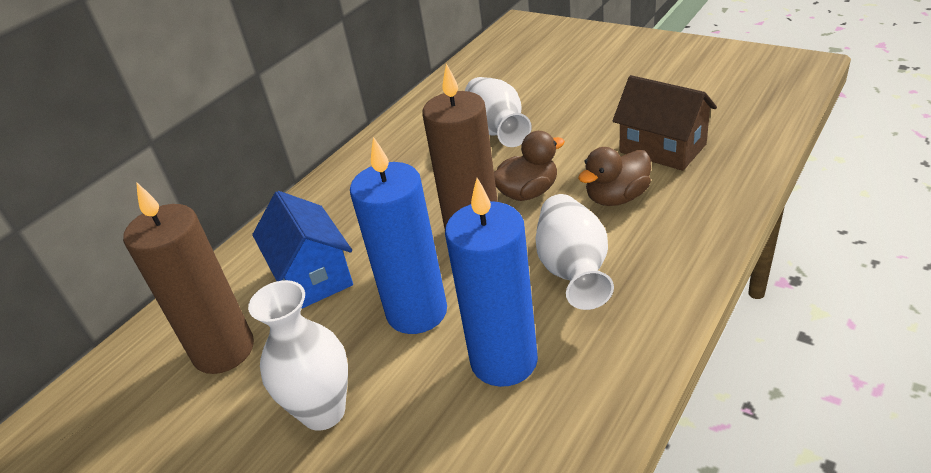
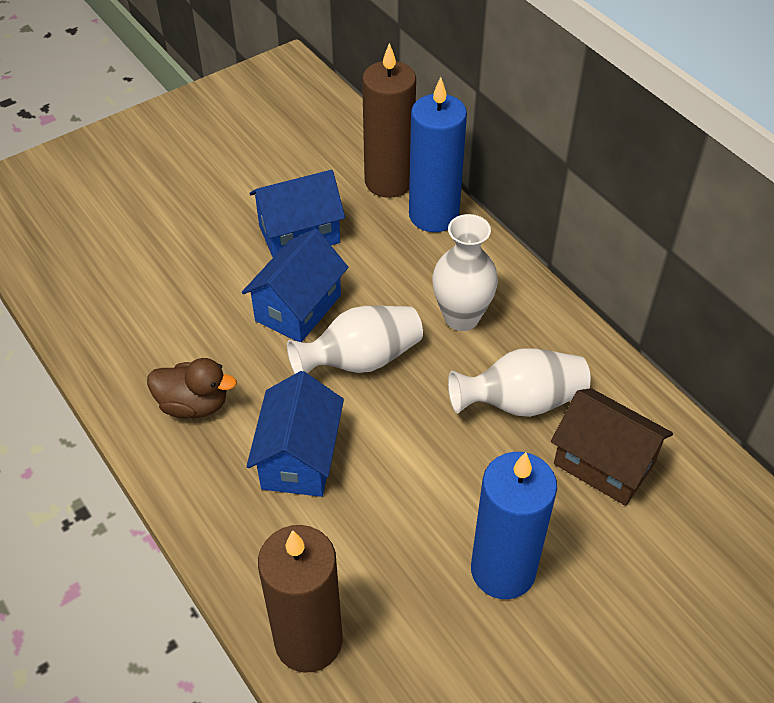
blue house: 1 -> 3
brown duck: 2 -> 1

